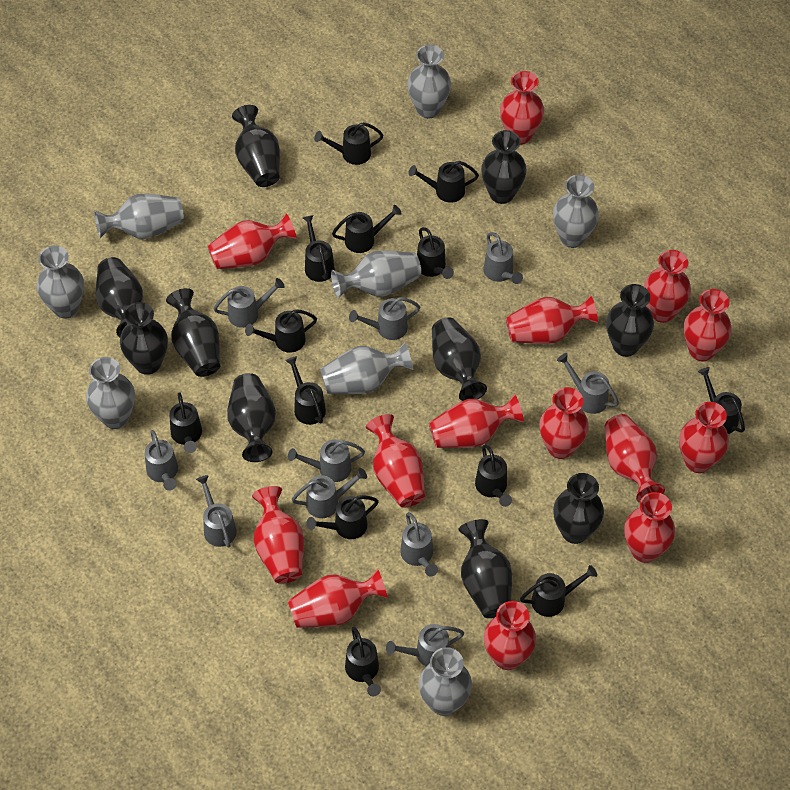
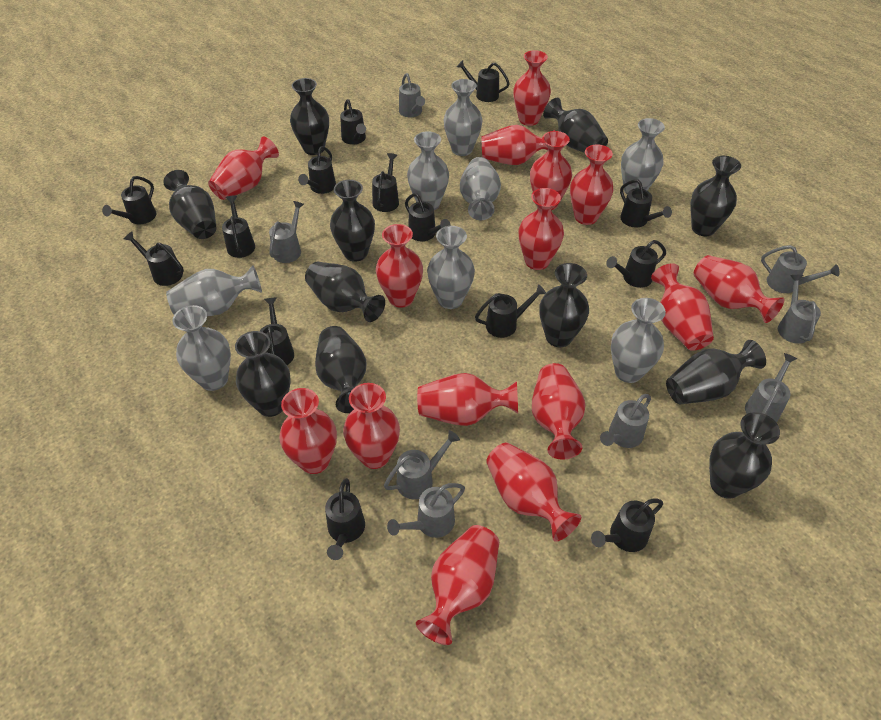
black vase: 10 -> 11
black watering can: 13 -> 14
grey watering can: 10 -> 8
red vase: 14 -> 15

